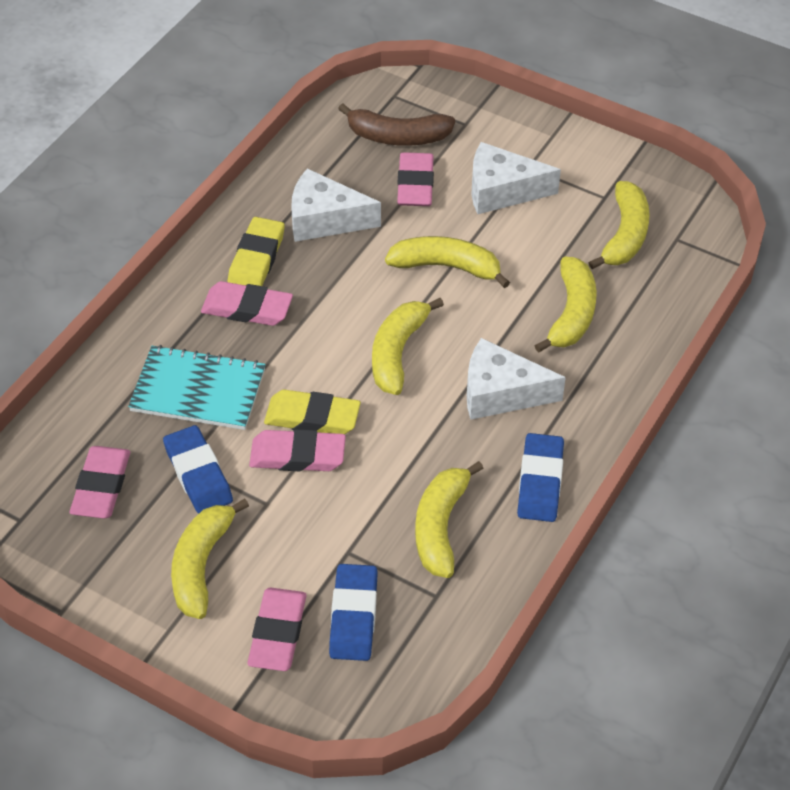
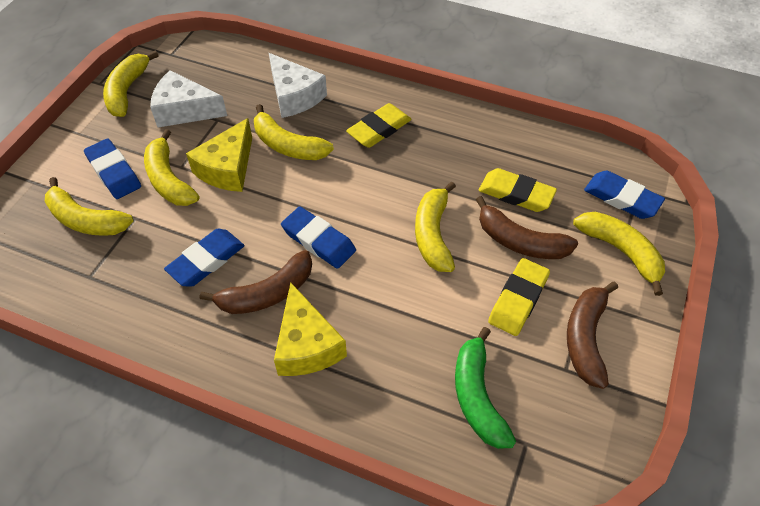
blue eraser: 3 -> 4
brown banana: 1 -> 3
green banana: 0 -> 1
pink eraser: 5 -> 0
turquoise notebook: 1 -> 0
white cheese: 3 -> 2
yellow cheese: 0 -> 2
yellow eraser: 2 -> 3

